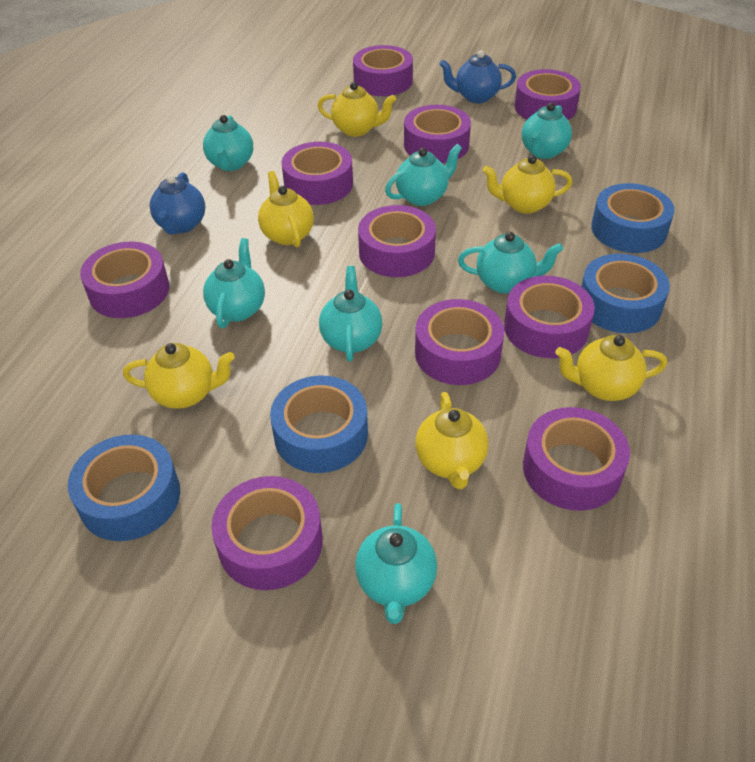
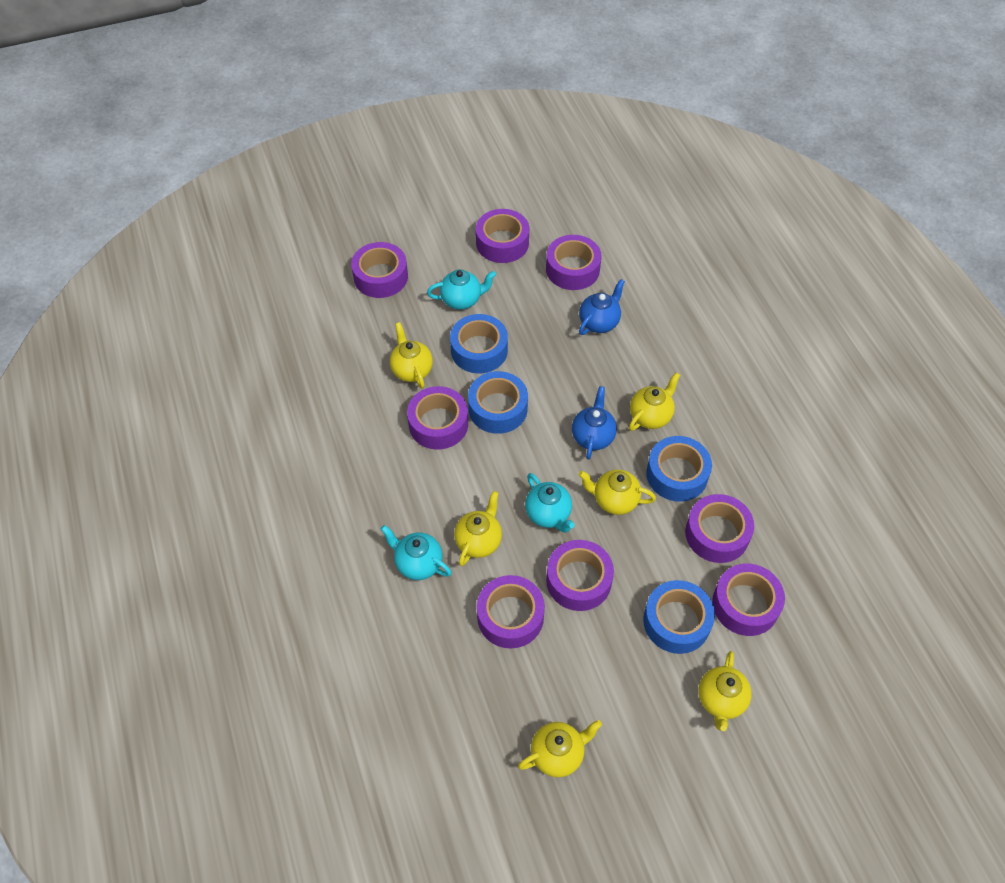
purple tape: 10 -> 8
turquoise teapot: 7 -> 3

